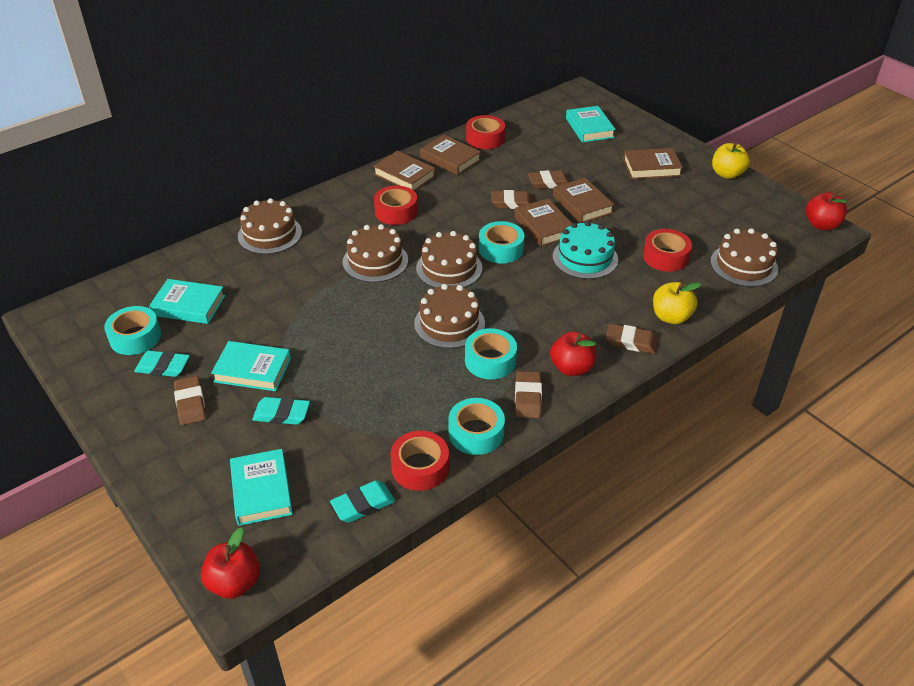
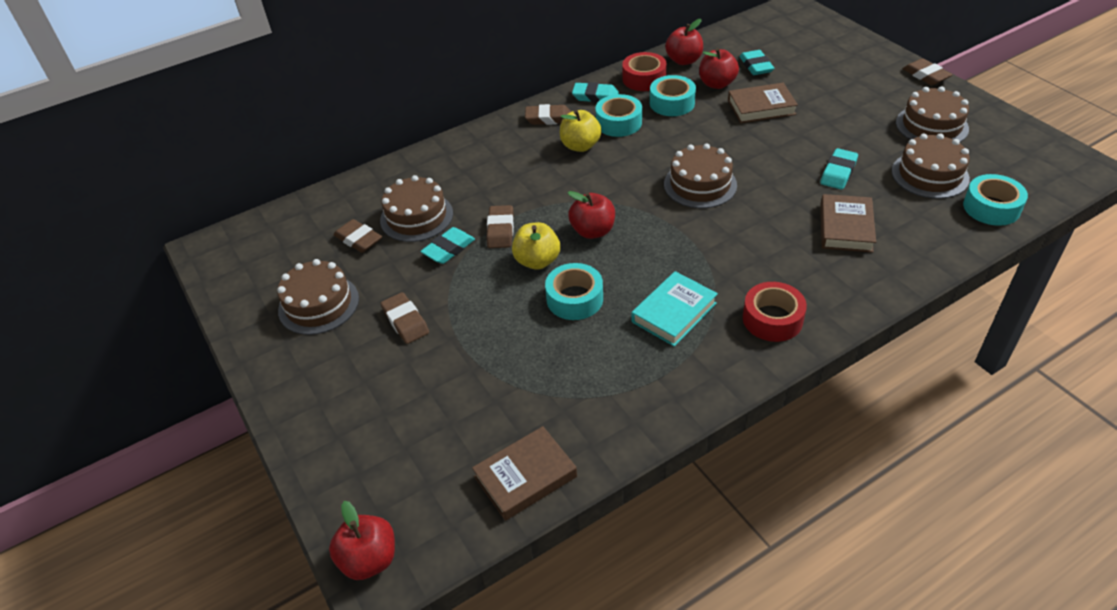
brown book: 5 -> 3
red apple: 3 -> 4
red tape: 4 -> 2
turquoise book: 4 -> 1
turquoise cake: 1 -> 0
turquoise eraser: 3 -> 4

